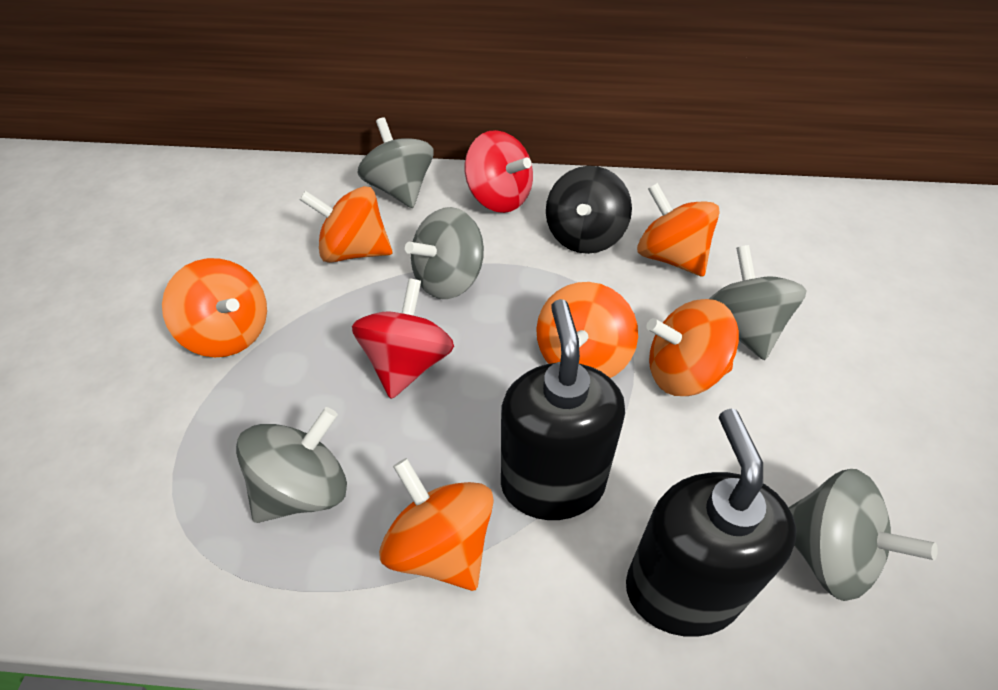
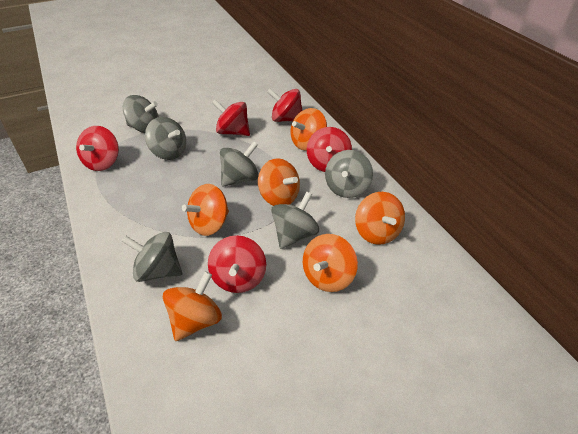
black soap dispenser: 2 -> 0
black spinning top: 1 -> 0
grey spinning top: 5 -> 6
red spinning top: 2 -> 5

